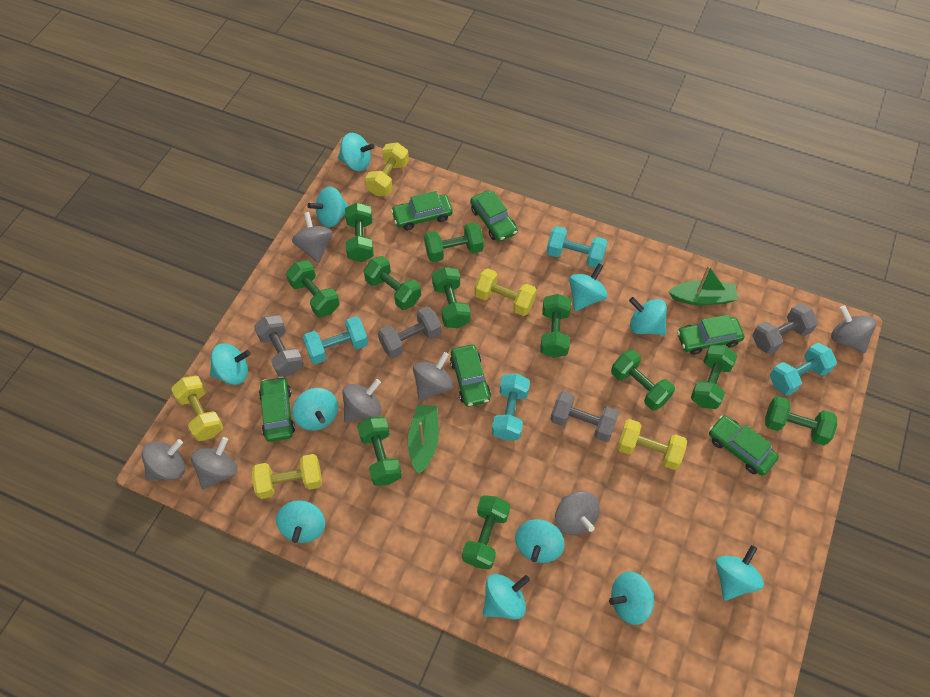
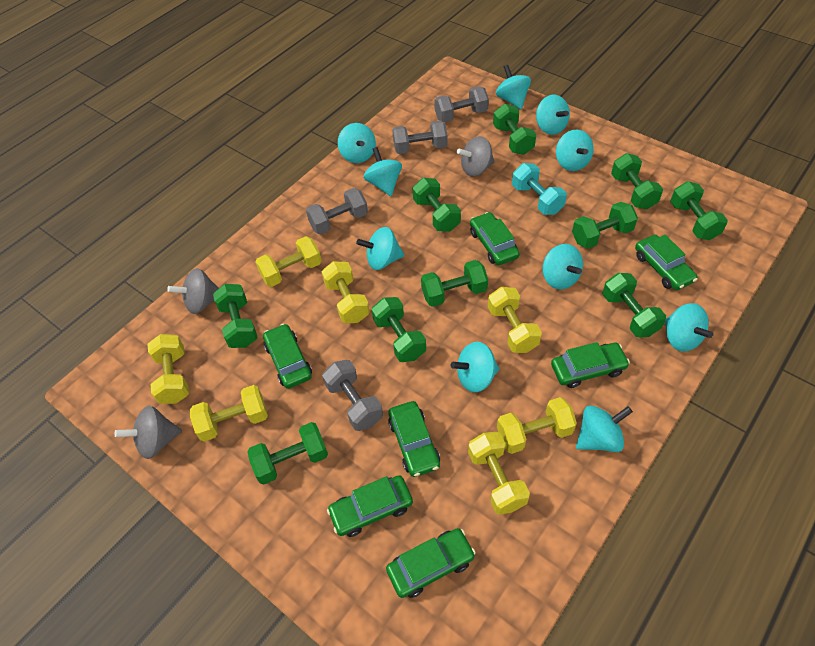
green boat: 2 -> 0
green car: 6 -> 7
green dumbbell: 11 -> 10
grey spinning top: 7 -> 3
turquoise dumbbell: 4 -> 1
turquoise spinning top: 11 -> 10
yellow dumbbell: 5 -> 7

